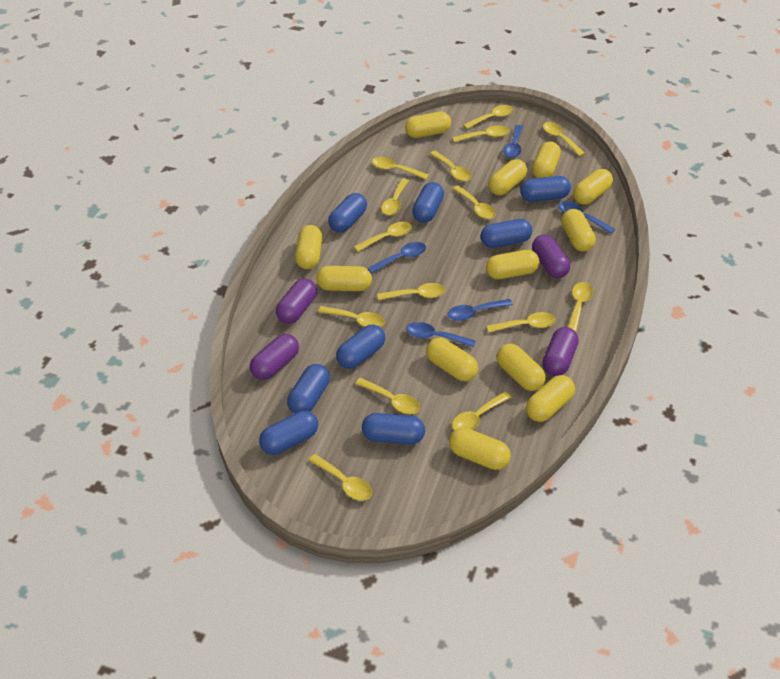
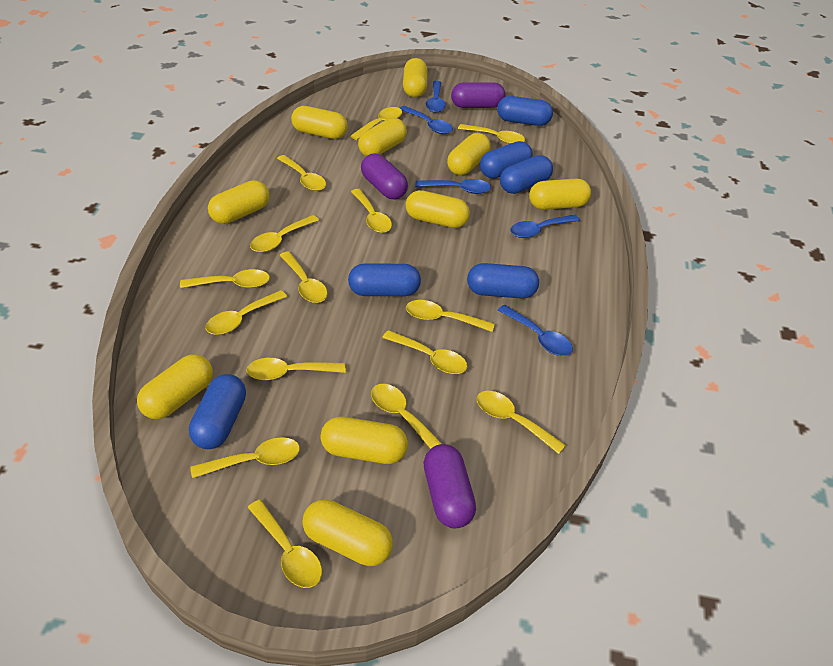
blue capsule: 8 -> 6
purple capsule: 4 -> 3
yellow capsule: 12 -> 10

